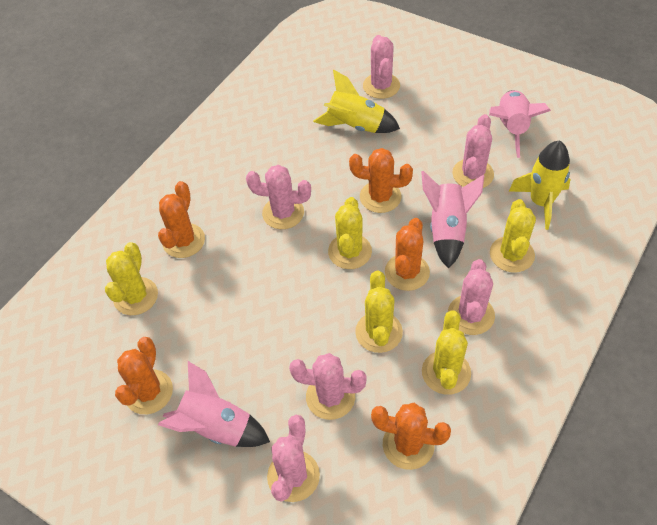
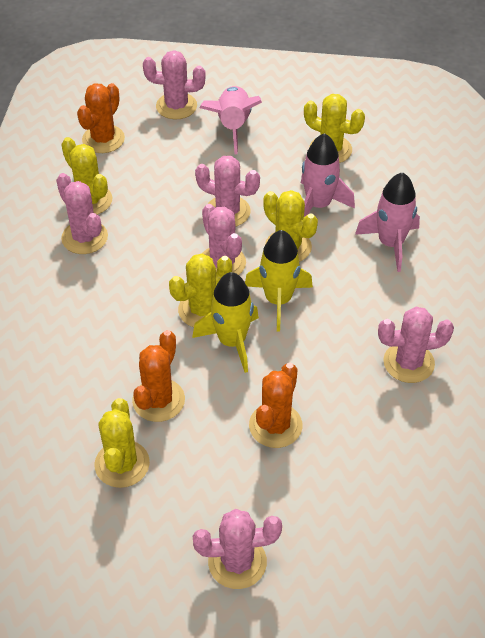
orange cactus: 5 -> 3

